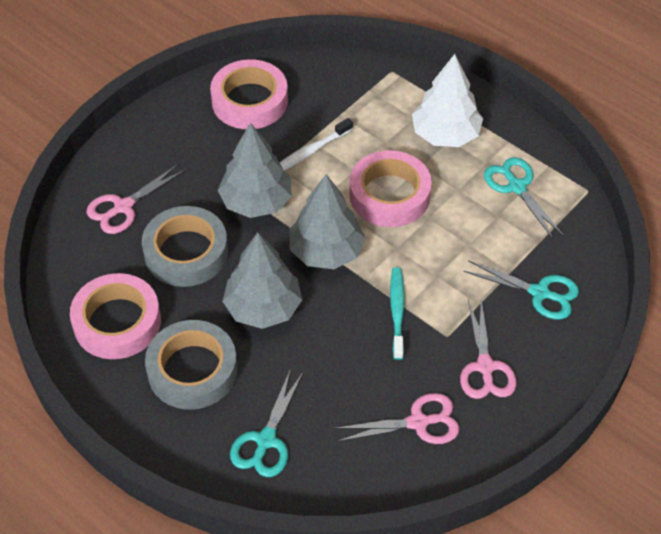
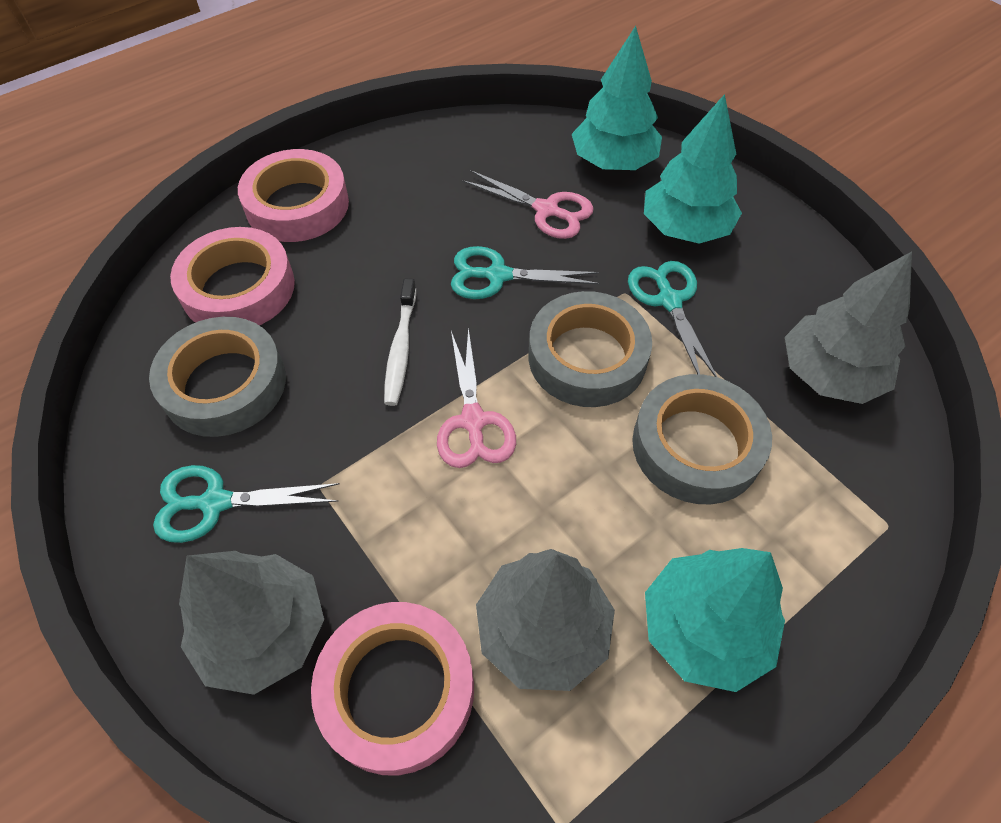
grey tape: 2 -> 3
pink scissors: 3 -> 2
turquoise toothbrush: 1 -> 0
turquoise tree: 0 -> 3
white tree: 1 -> 0

